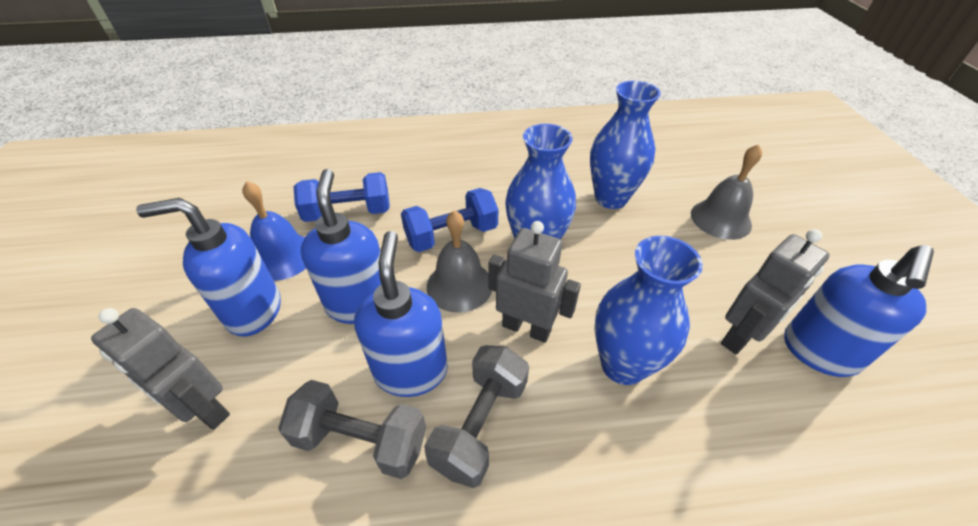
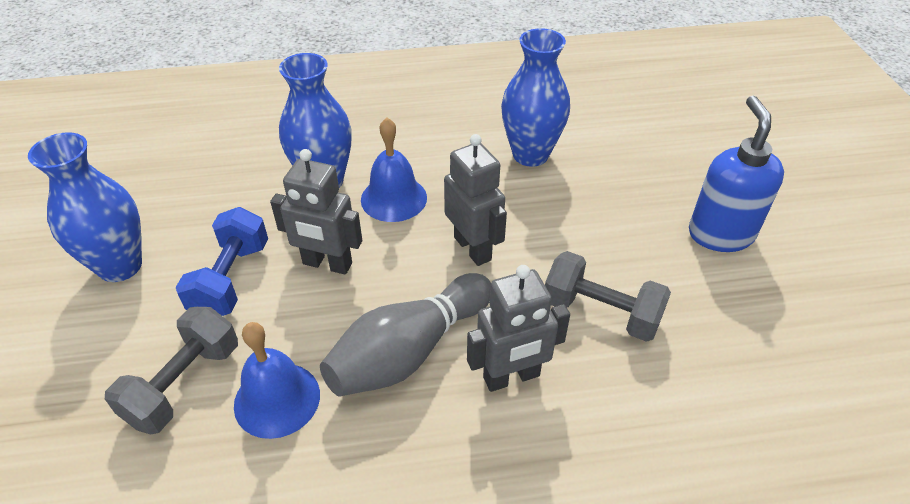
blue bell: 1 -> 2
blue dumbbell: 2 -> 1
blue soap dispenser: 4 -> 1
grey bell: 2 -> 0
grey bowling pin: 0 -> 1

